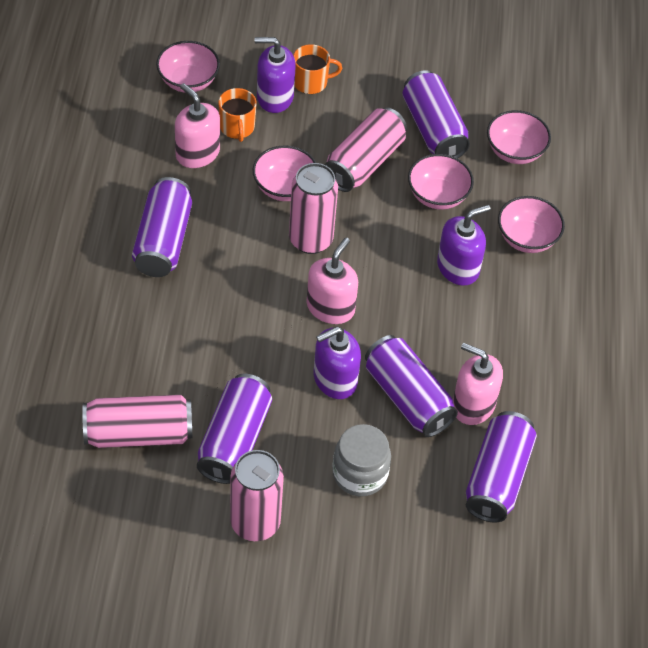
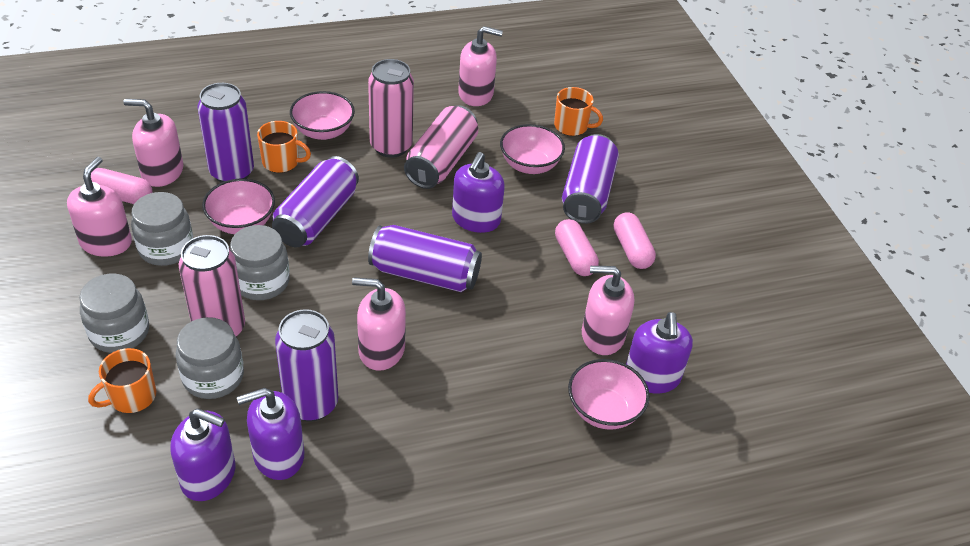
grey jar: 1 -> 4
orange mug: 2 -> 3
pink bowl: 5 -> 4
pink can: 4 -> 3
pink capsule: 0 -> 3
pink soap dispenser: 3 -> 5
purple soap dispenser: 3 -> 4

